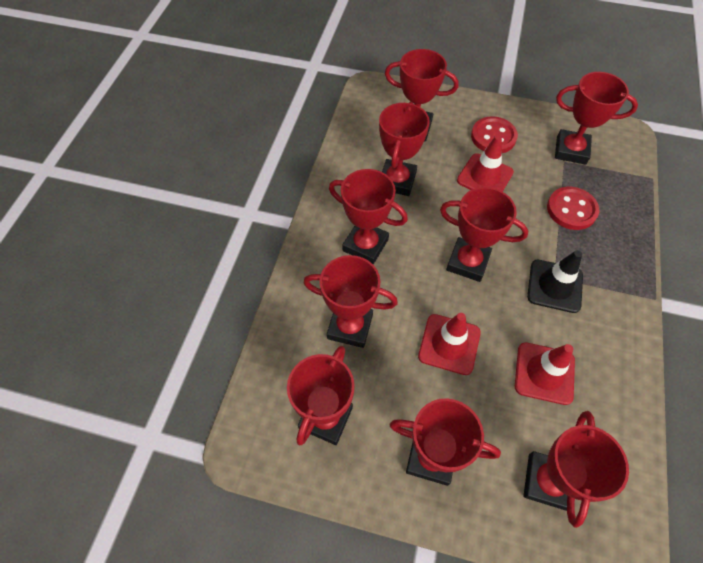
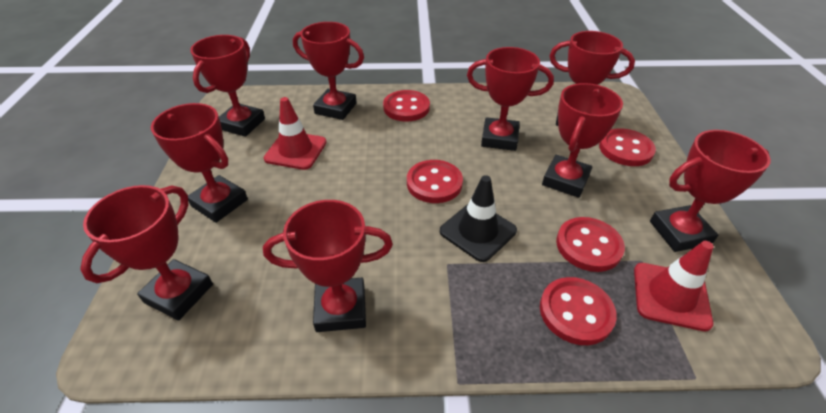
red button: 2 -> 5
red traffic cone: 3 -> 2

